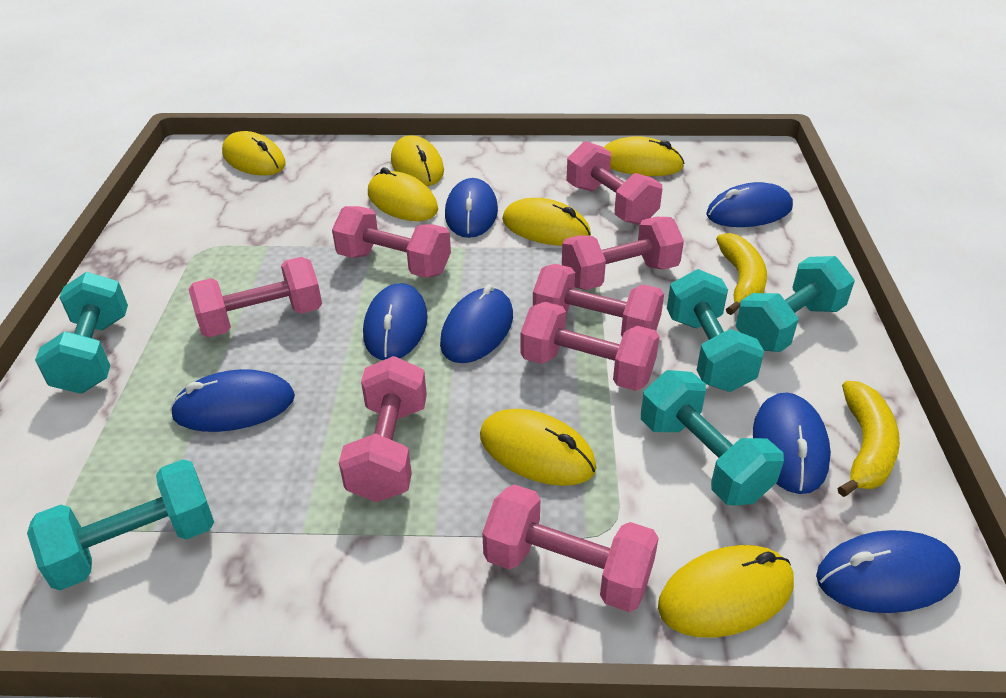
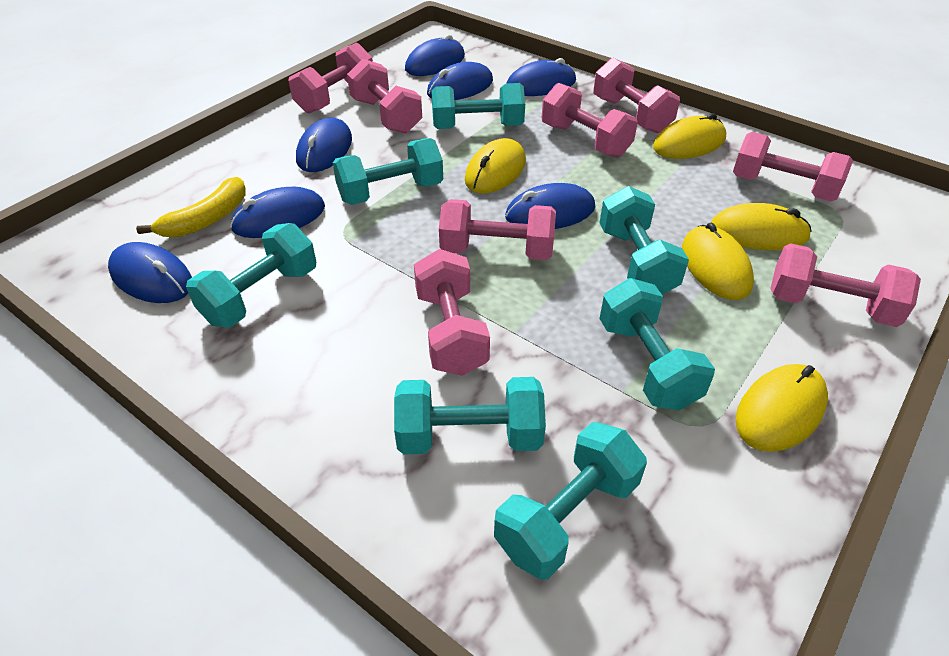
turquoise dumbbell: 5 -> 7
yellow banana: 2 -> 1
yellow mouse: 7 -> 5

